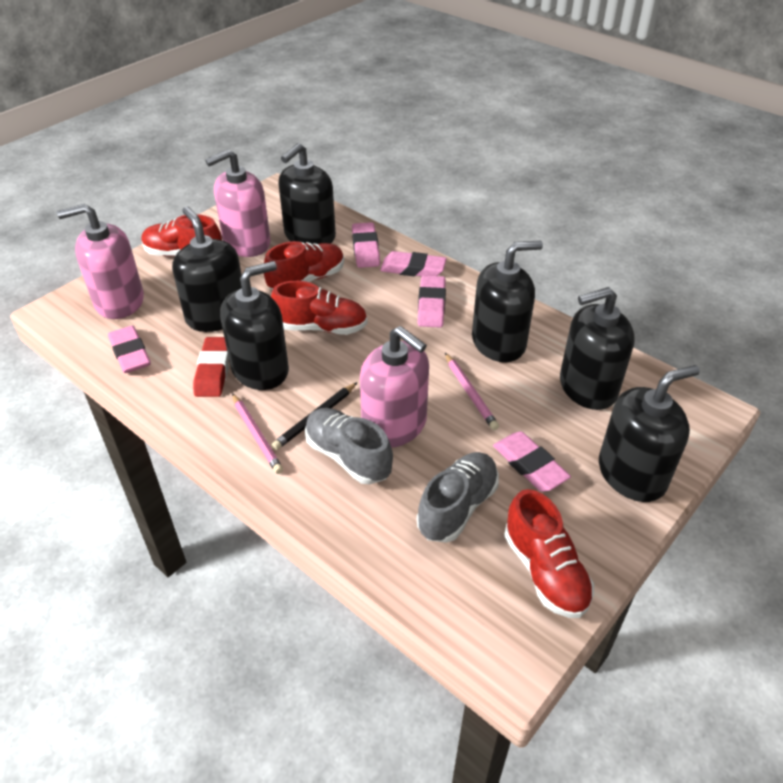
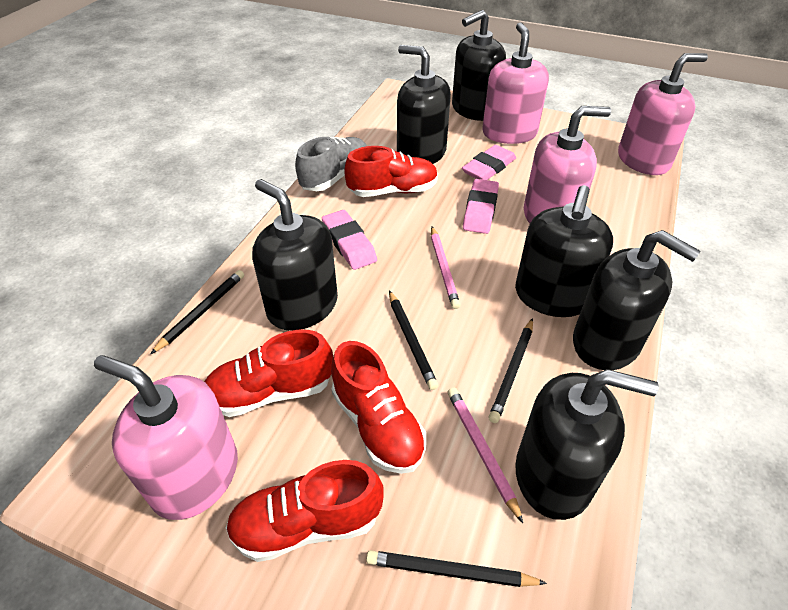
black pencil: 1 -> 4
grey shoe: 2 -> 1
pink eraser: 5 -> 3
pink soap dispenser: 3 -> 4
red eraser: 1 -> 0

